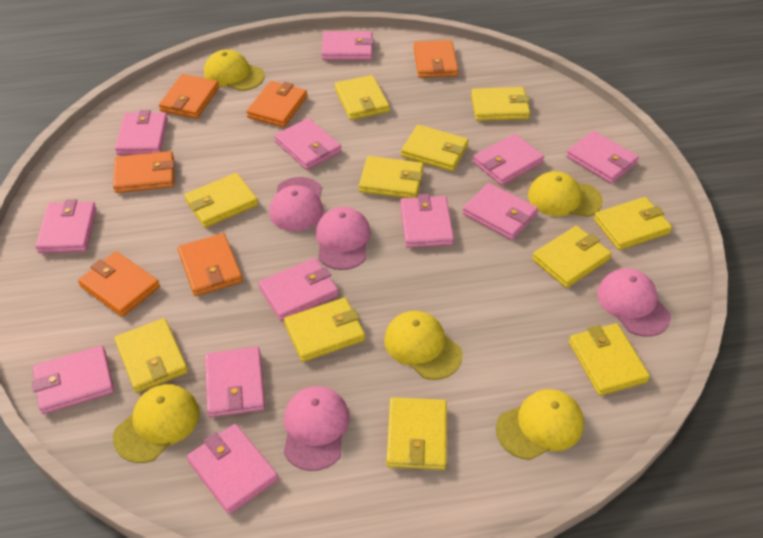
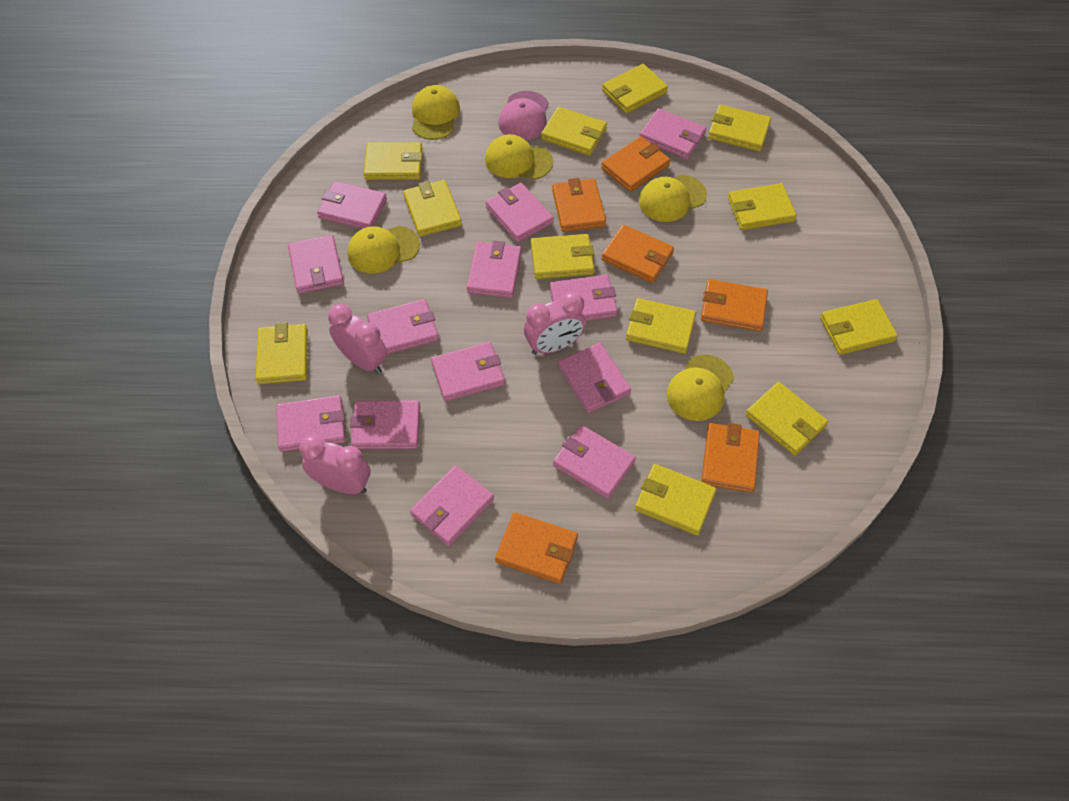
pink cap: 4 -> 1
pink clock: 0 -> 3
pink wallet: 12 -> 13
yellow wallet: 11 -> 12

